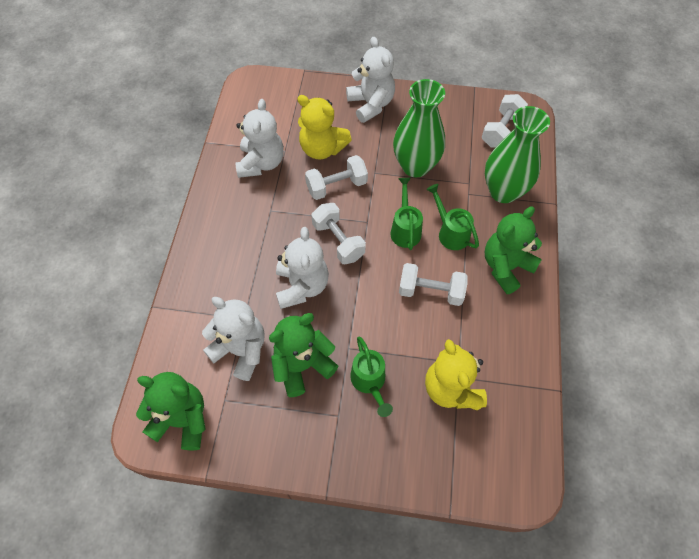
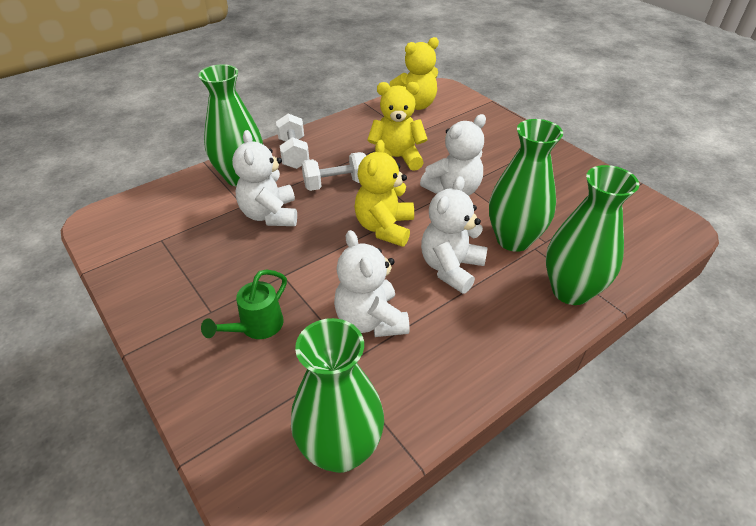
green teddy bear: 3 -> 0
green vase: 2 -> 4
green watering can: 3 -> 1
white dumbbell: 4 -> 2
yellow teddy bear: 2 -> 3

